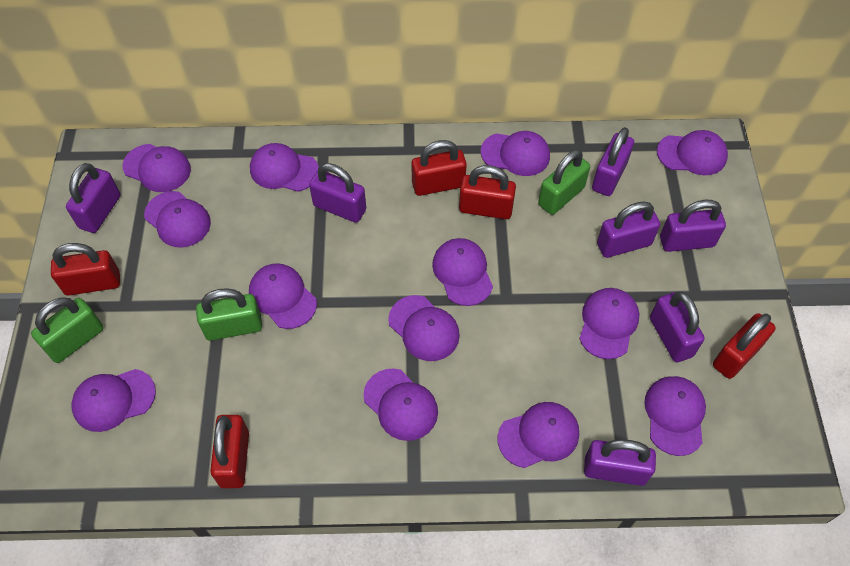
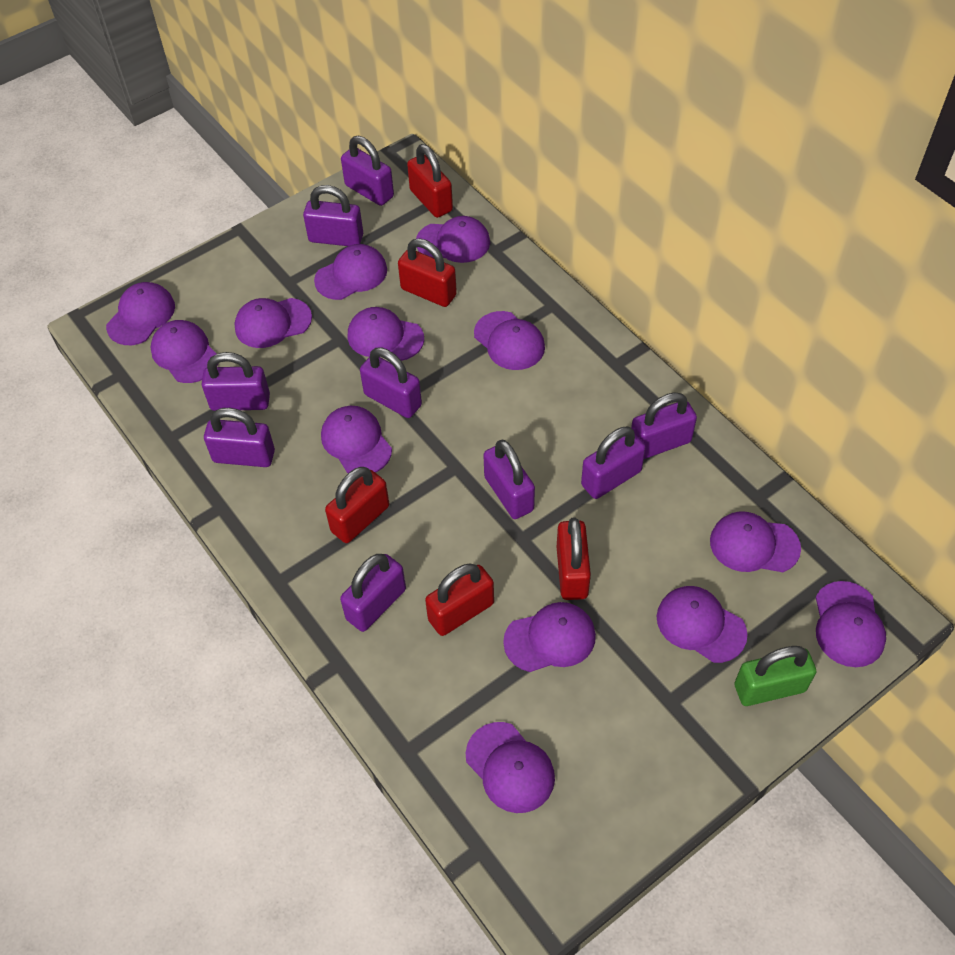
green padlock: 3 -> 1
purple padlock: 7 -> 9

